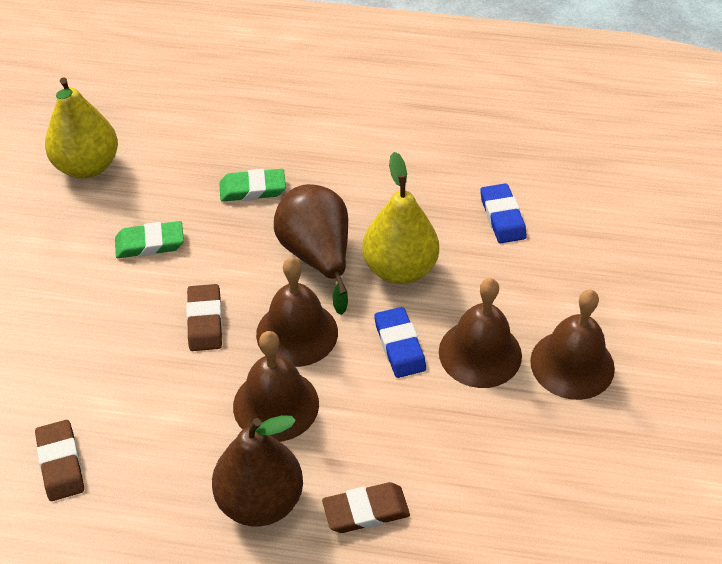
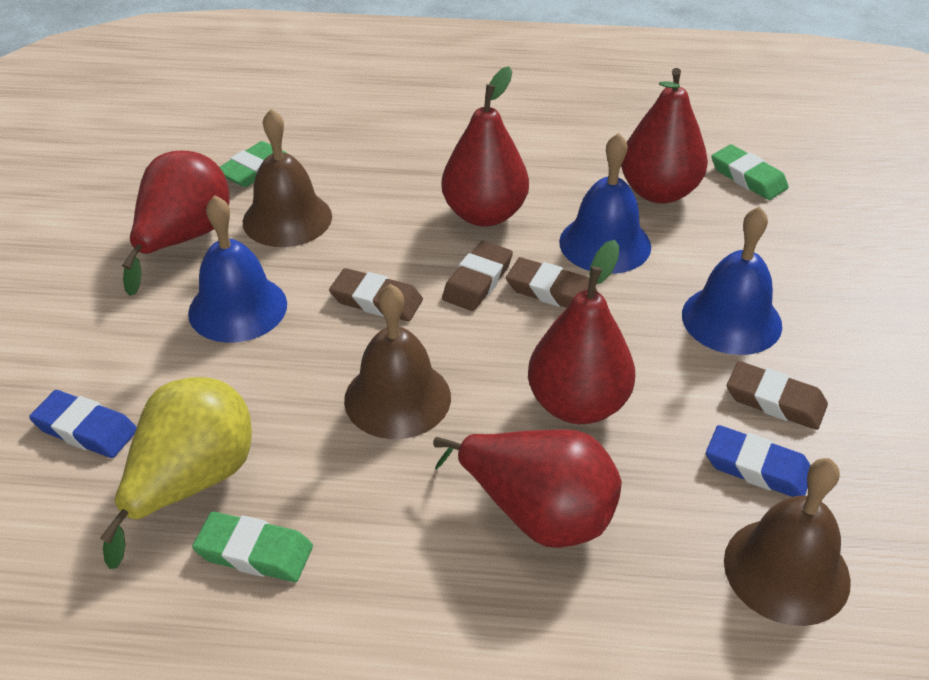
blue bell: 0 -> 3
brown bell: 4 -> 3
brown eraser: 3 -> 4
brown pear: 2 -> 0
green eraser: 2 -> 3
red pear: 0 -> 5
yellow pear: 2 -> 1

